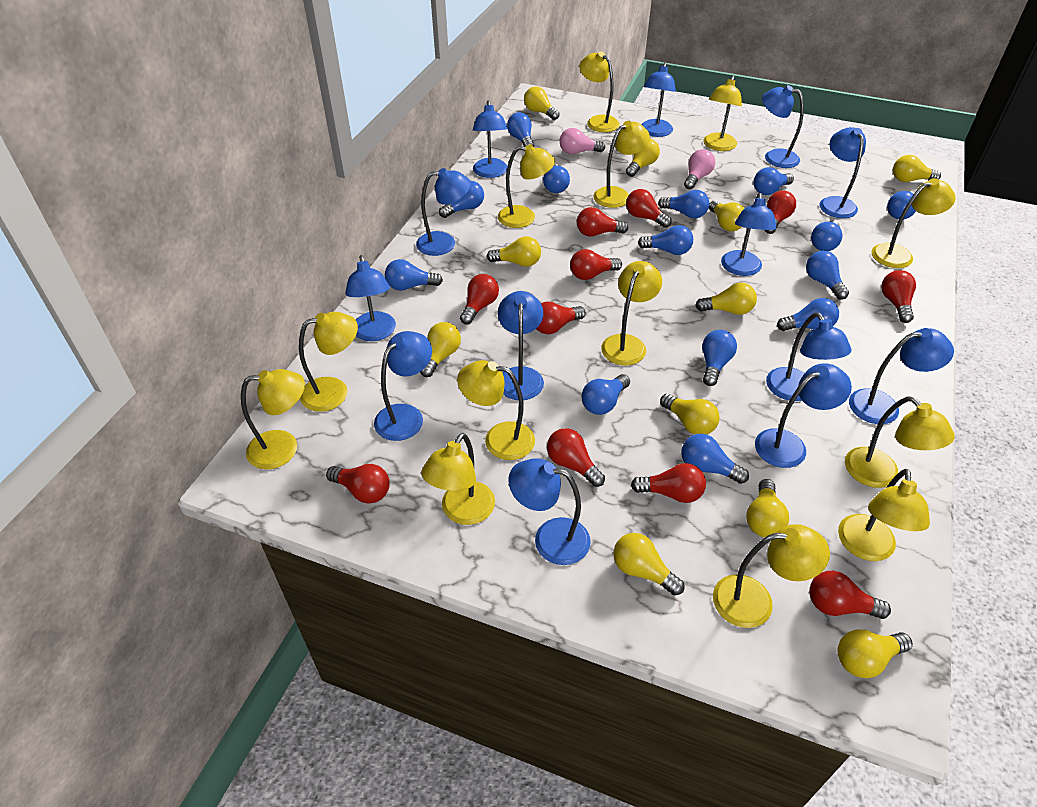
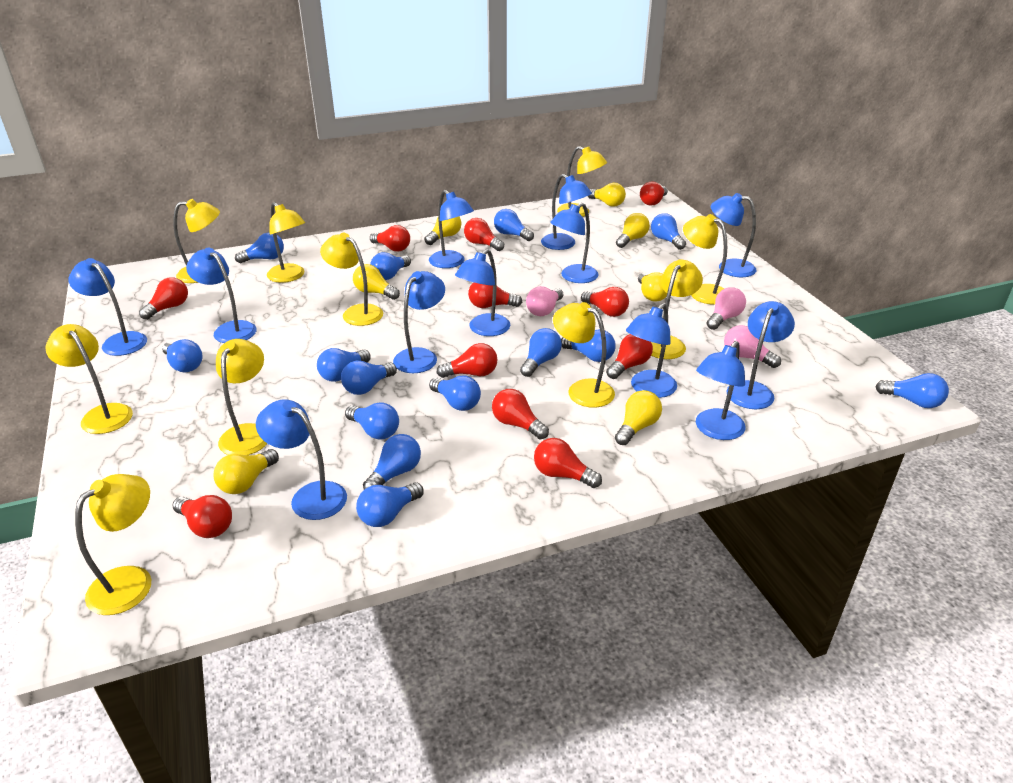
blue lamp: 13 -> 12
pink light bulb: 2 -> 3
yellow lamp: 13 -> 10
yellow light bulb: 11 -> 7

